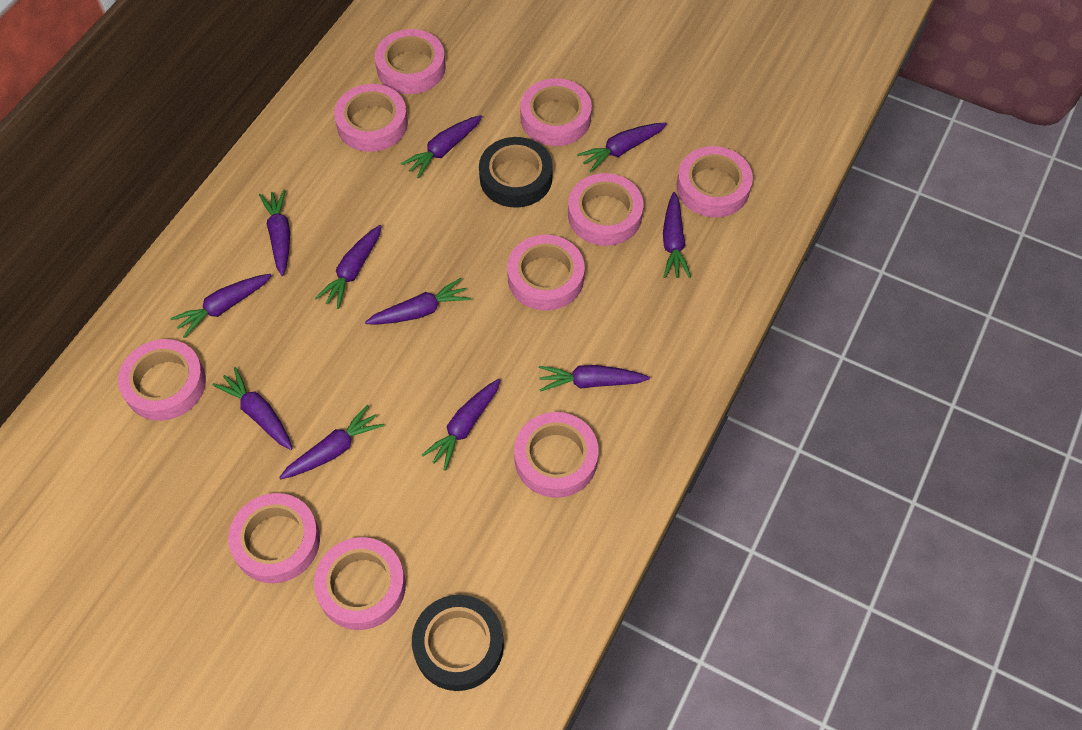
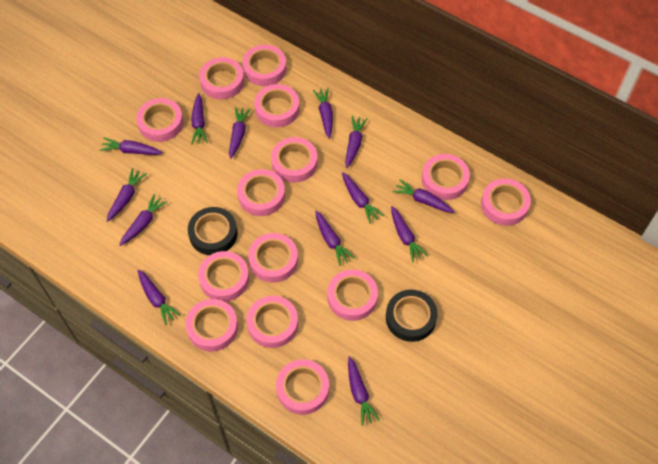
pink tape: 10 -> 14
purple carrot: 11 -> 13

